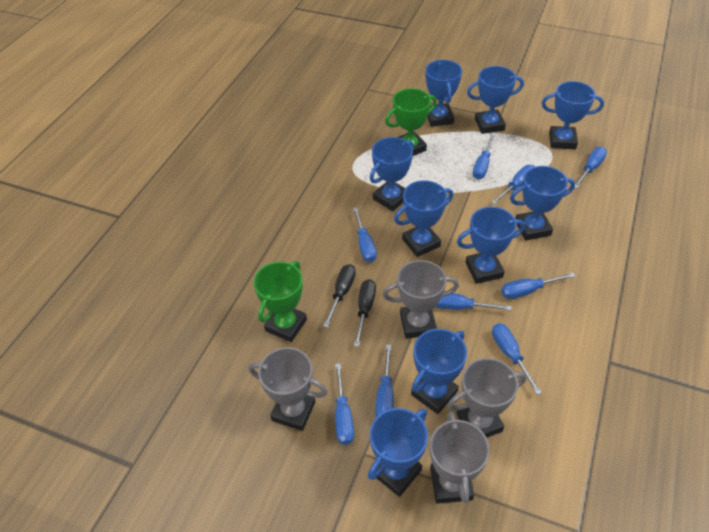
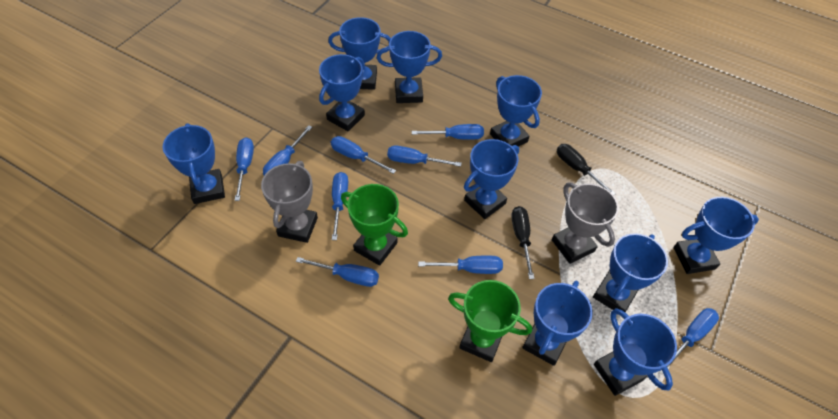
blue trophy: 9 -> 10
grey trophy: 4 -> 2

